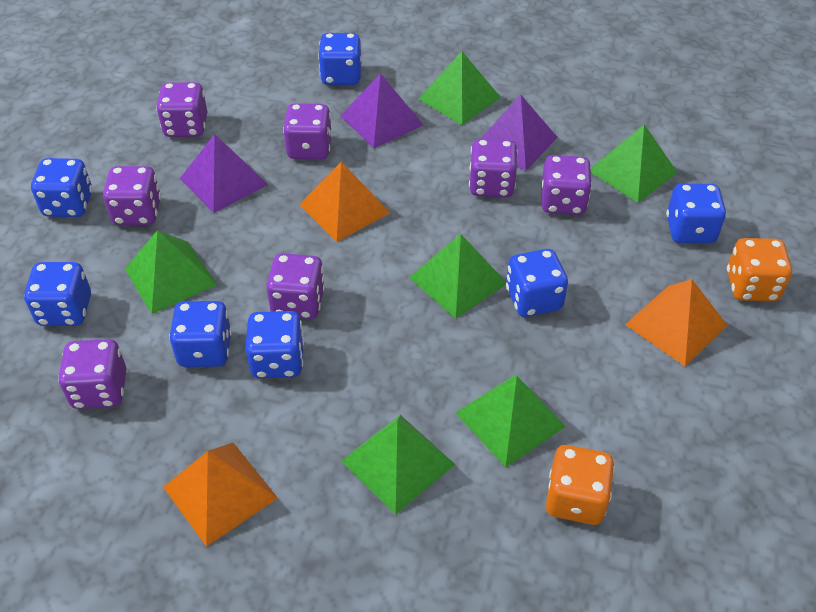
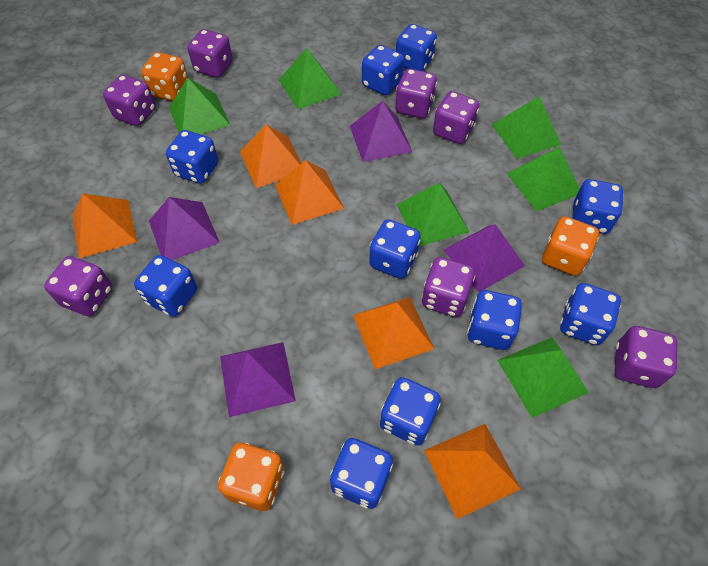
blue dice: 7 -> 10
orange dice: 2 -> 3
orange pyramid: 3 -> 5
purple pyramid: 3 -> 4

